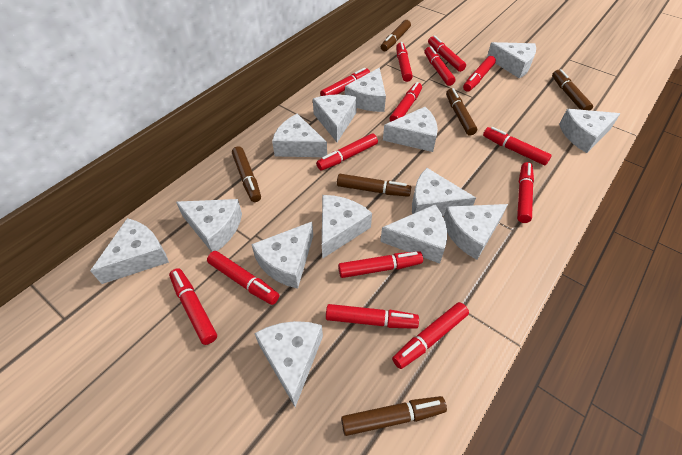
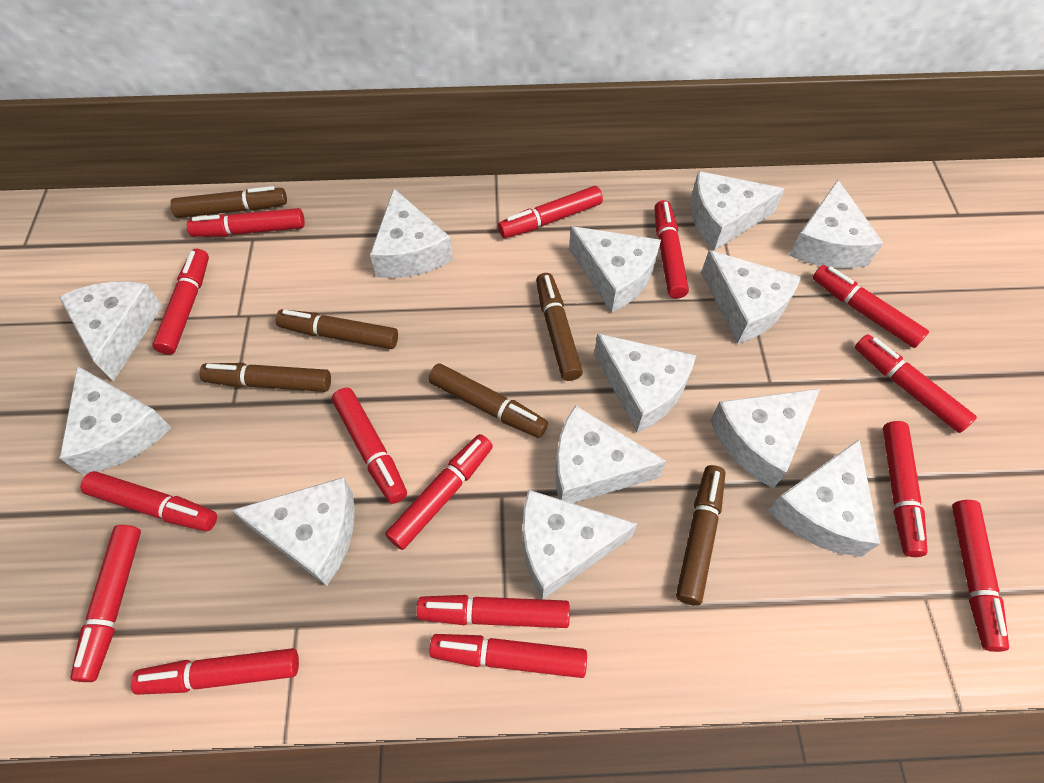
red marker: 14 -> 15
white cheese: 14 -> 13

